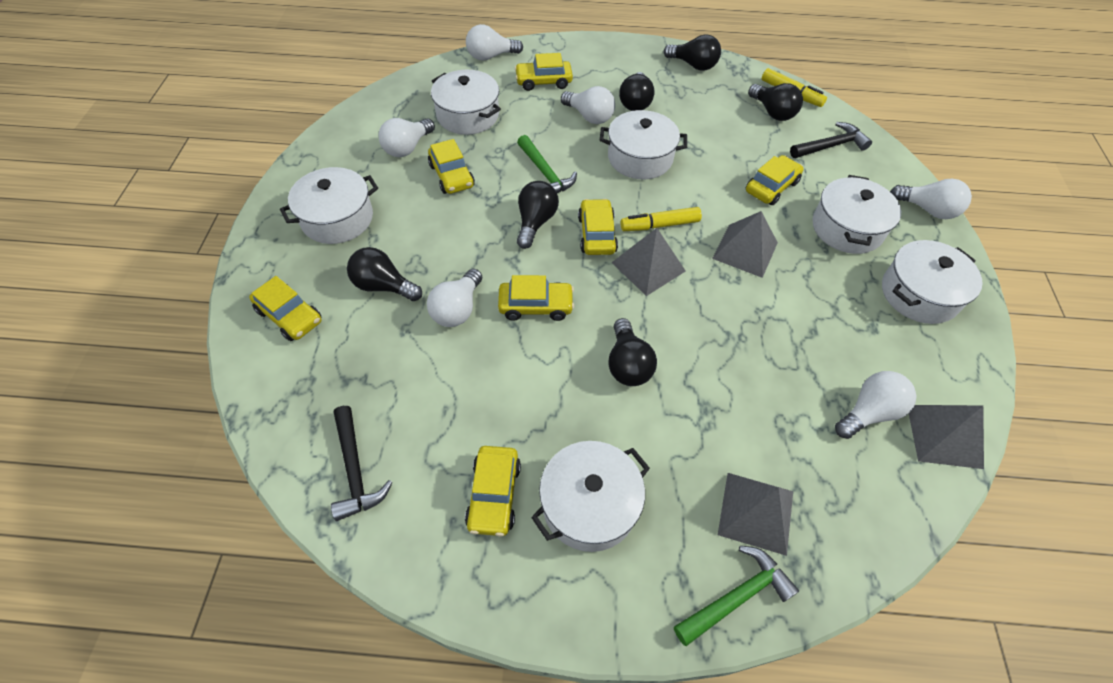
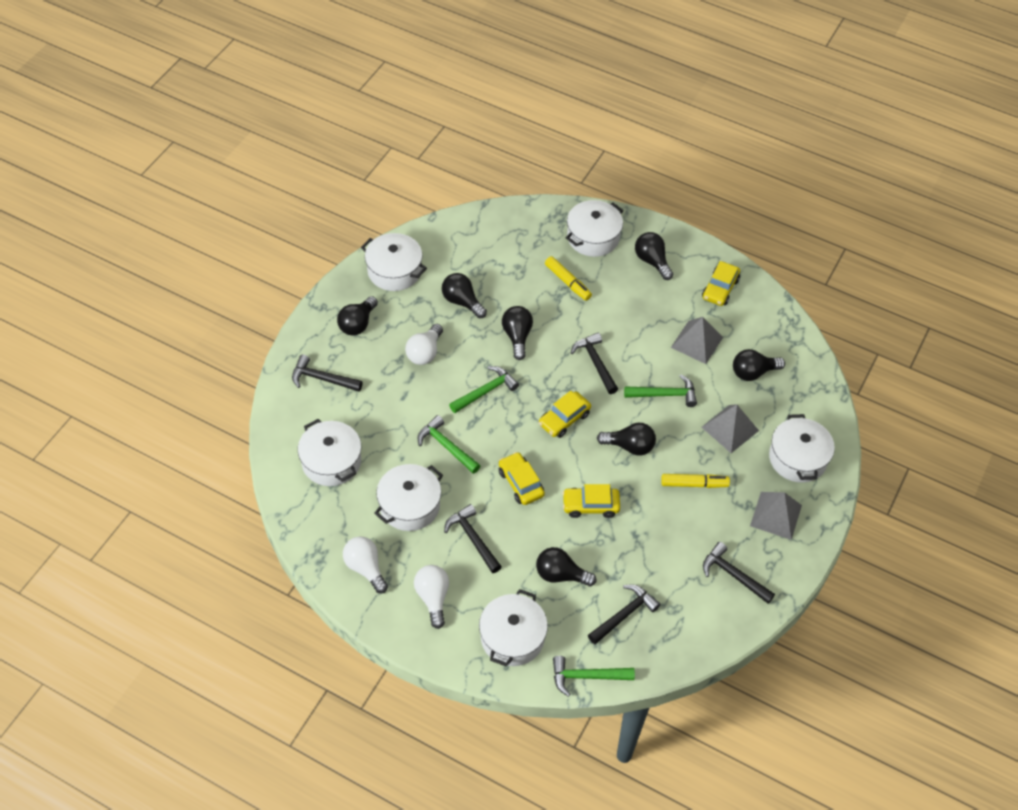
black hammer: 2 -> 5
black light bulb: 6 -> 7
green hammer: 2 -> 4
grey pyramid: 4 -> 3
white light bulb: 6 -> 3
yellow car: 7 -> 4

